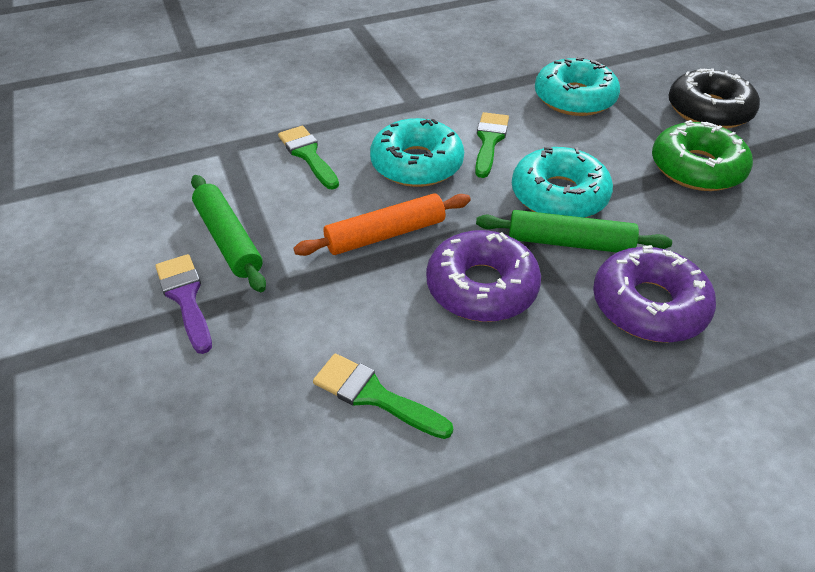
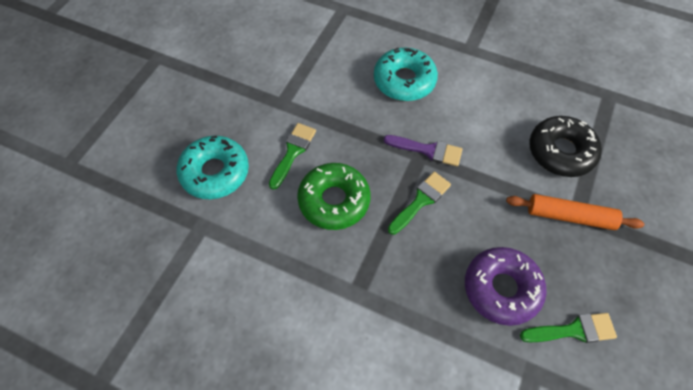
green rolling pin: 2 -> 0
purple donut: 2 -> 1
turquoise donut: 3 -> 2

